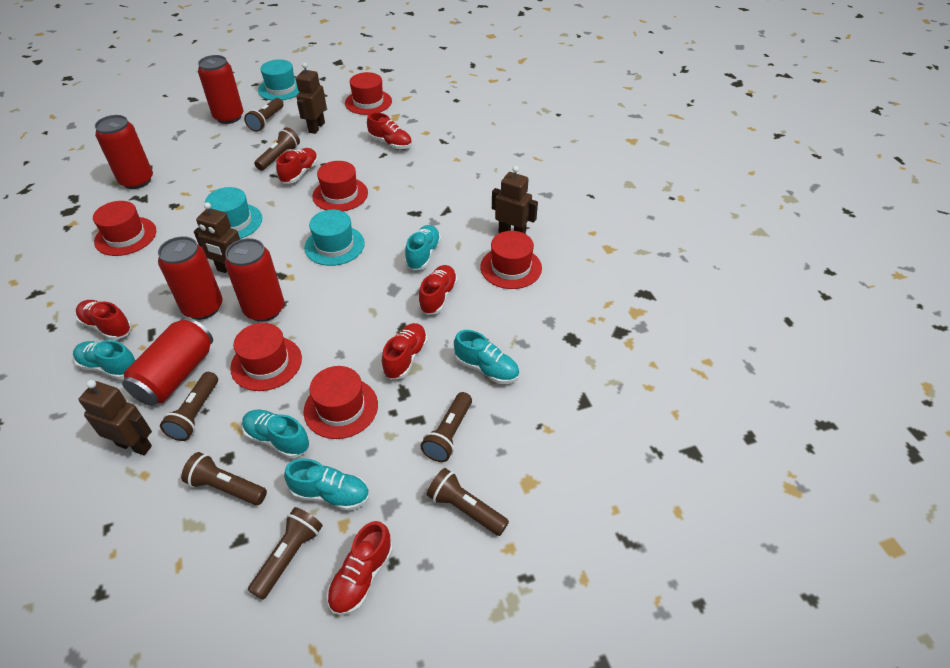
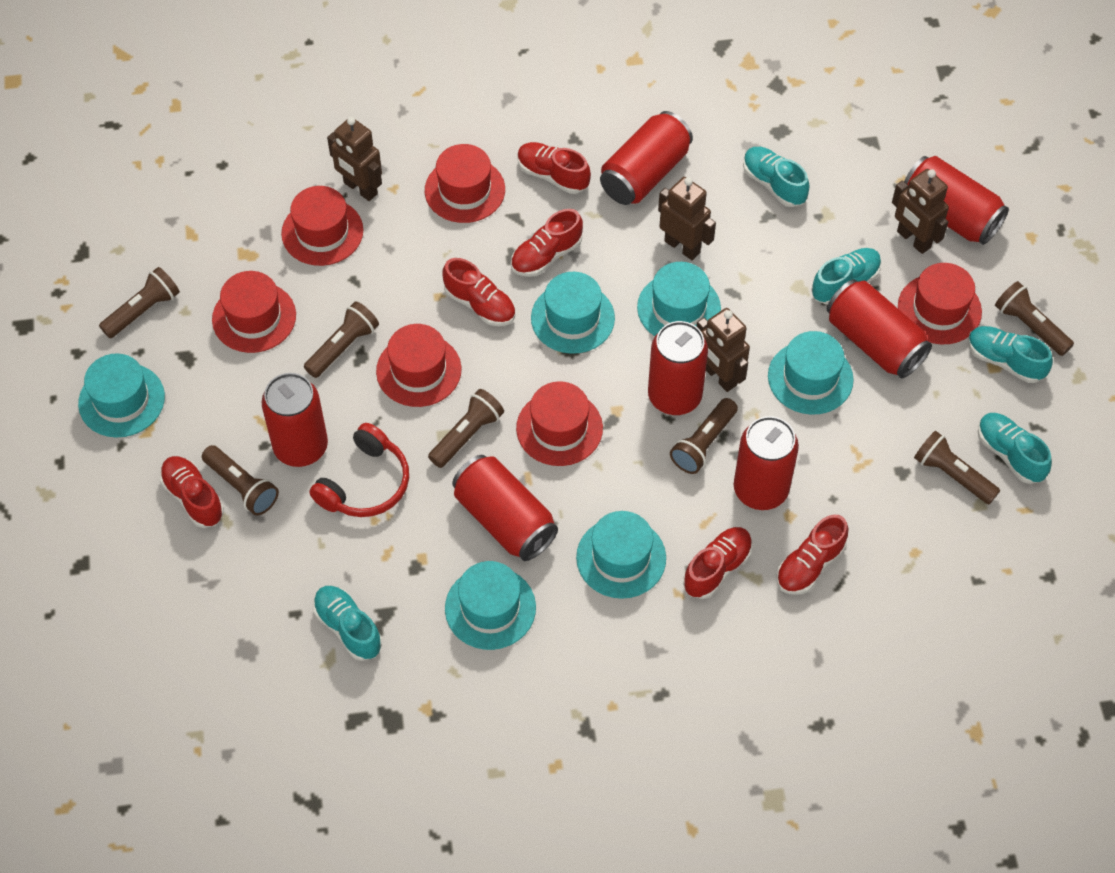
red can: 5 -> 7
red headphones: 0 -> 1
turquoise hat: 3 -> 6

